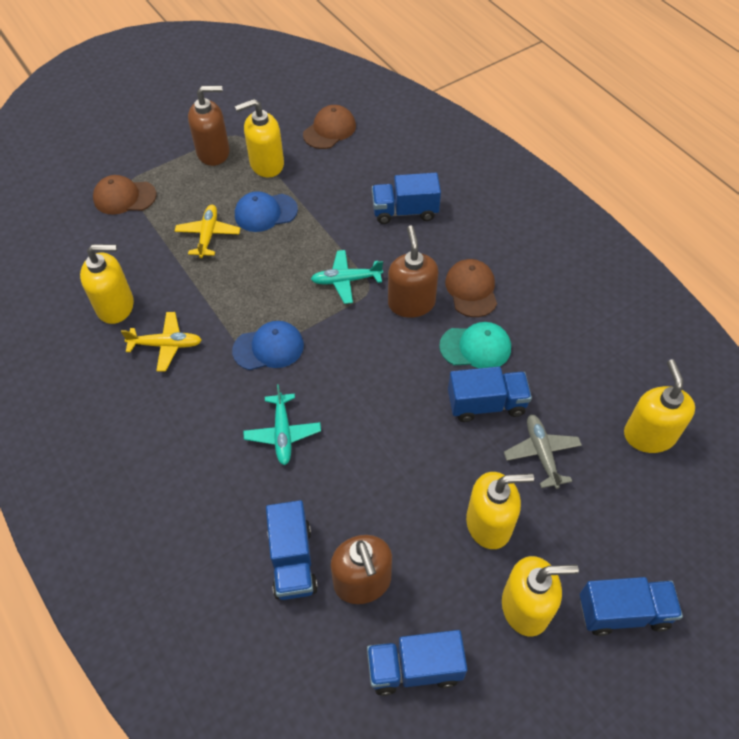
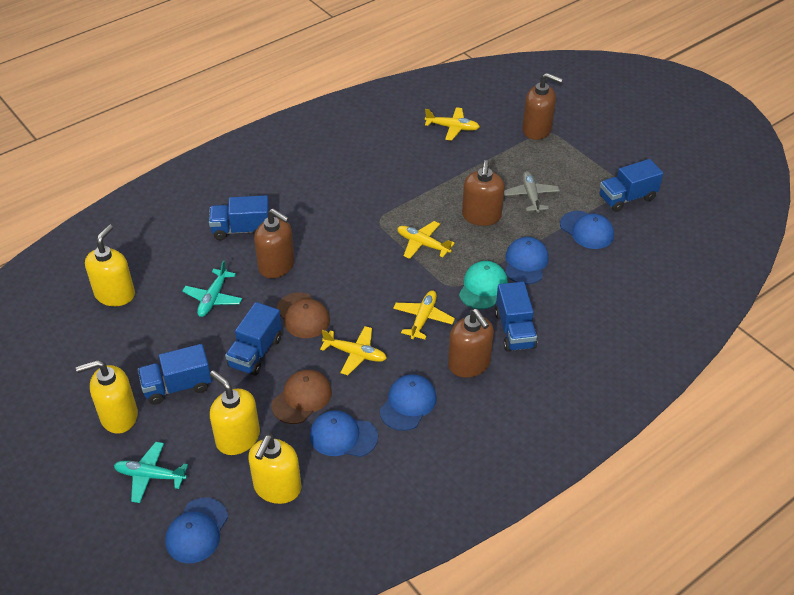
blue cap: 2 -> 5
brown cap: 3 -> 2
brown soap dispenser: 3 -> 4
yellow plane: 2 -> 4
yellow soap dispenser: 5 -> 4

